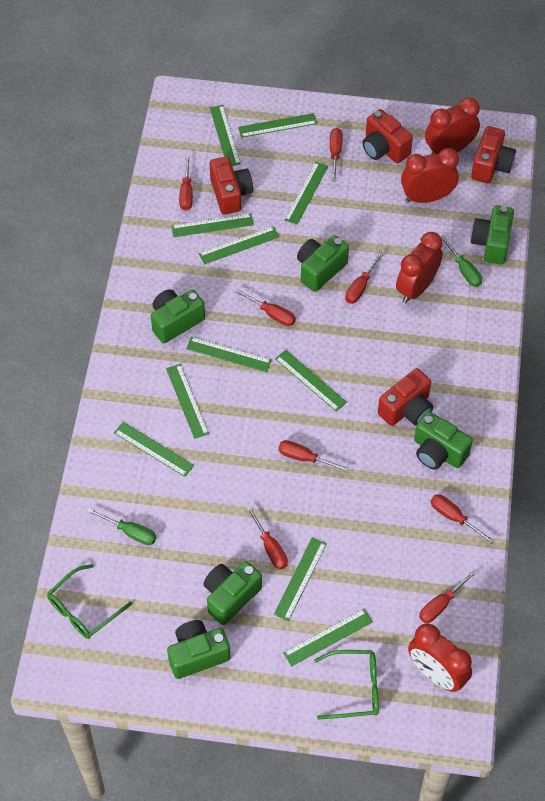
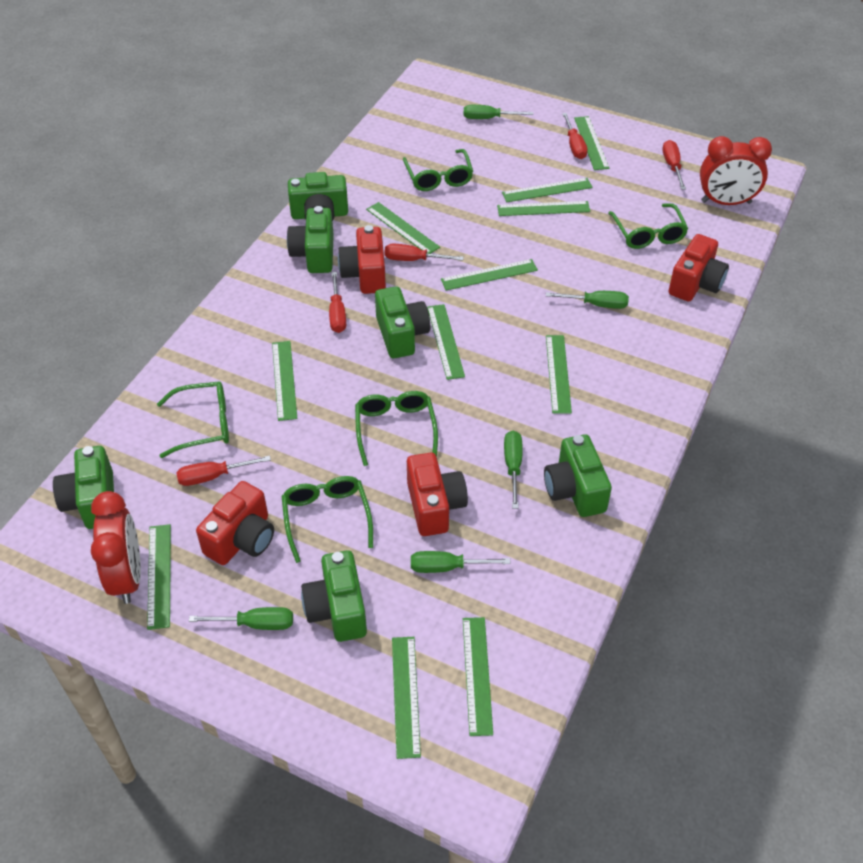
green glasses: 2 -> 5
green screwdriver: 2 -> 5
red clock: 4 -> 2
red screwdriver: 8 -> 5

